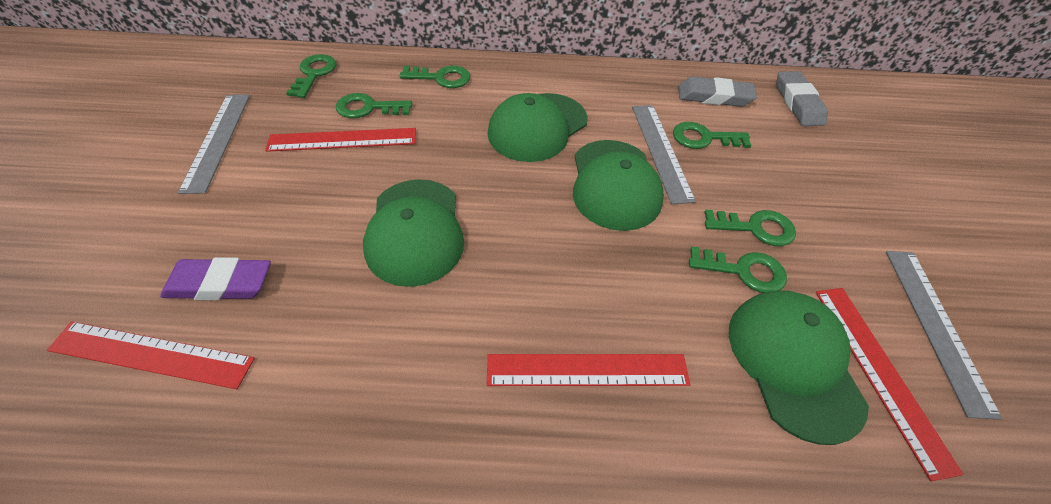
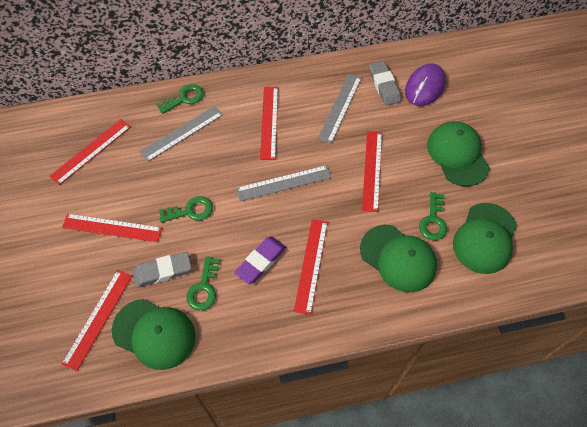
green key: 6 -> 4
purple mouse: 0 -> 1
red ruler: 4 -> 6

